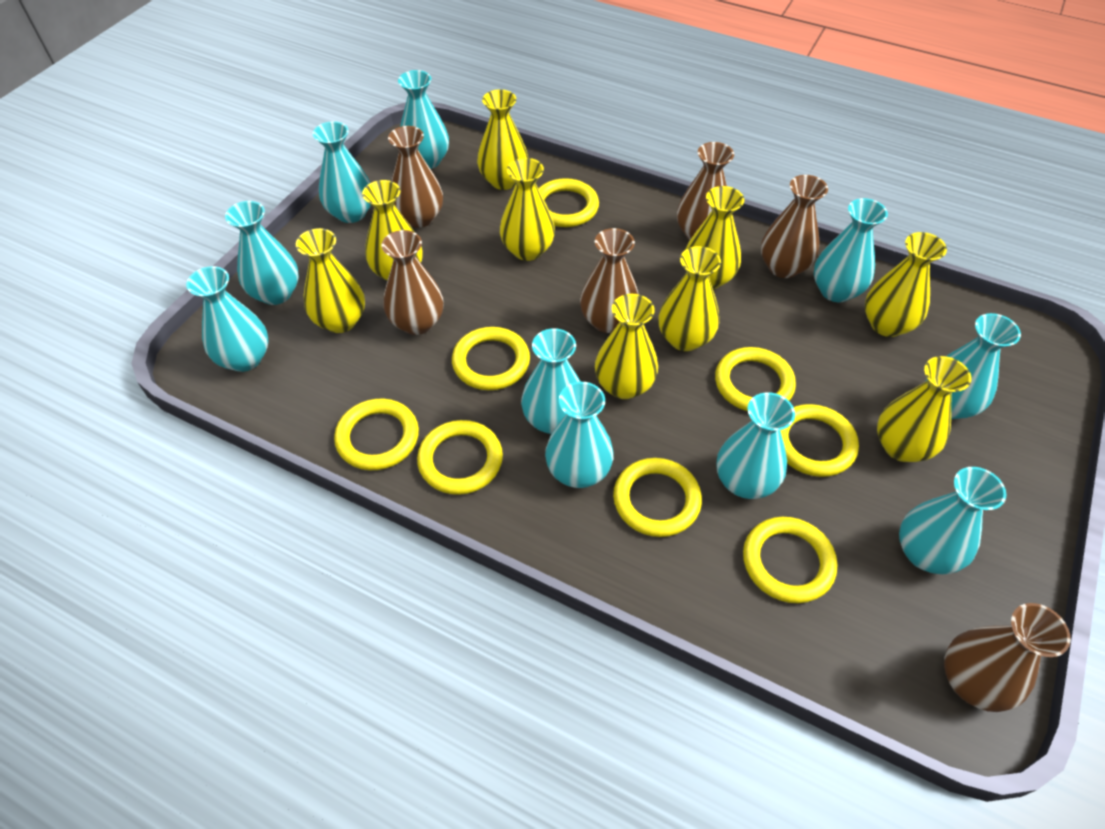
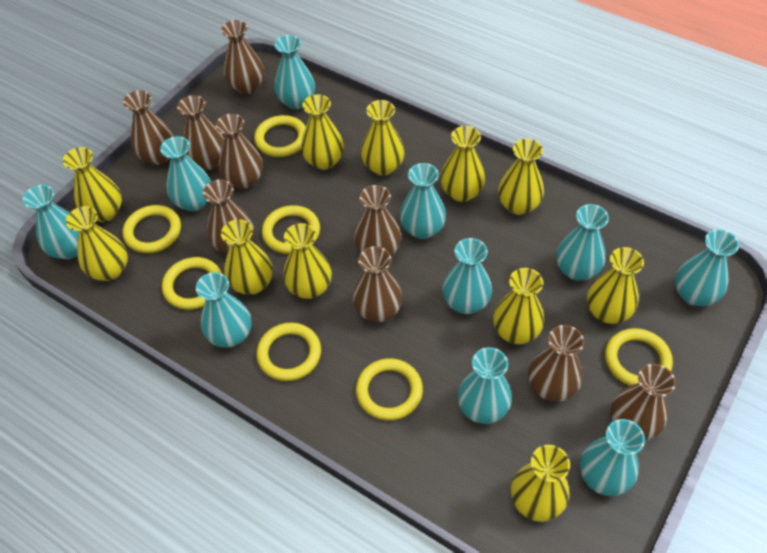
brown vase: 6 -> 9
yellow ring: 8 -> 7
yellow vase: 9 -> 11

